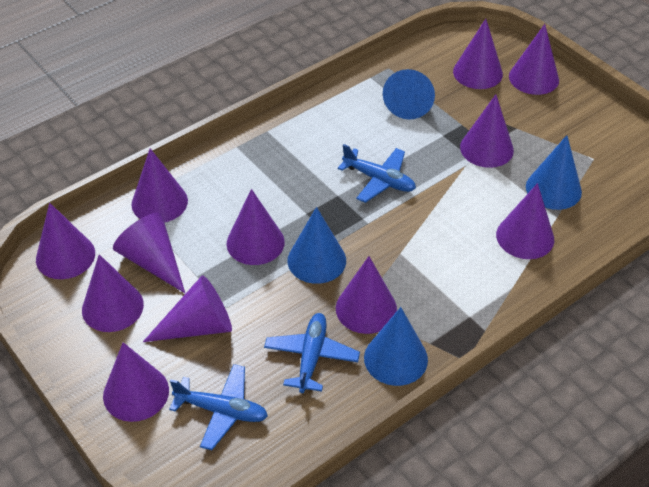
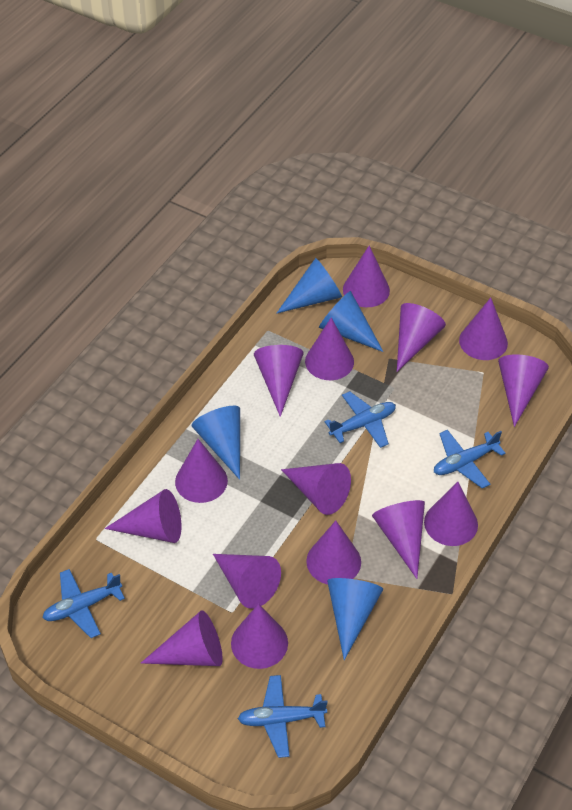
blue plane: 3 -> 4
purple cone: 12 -> 15

